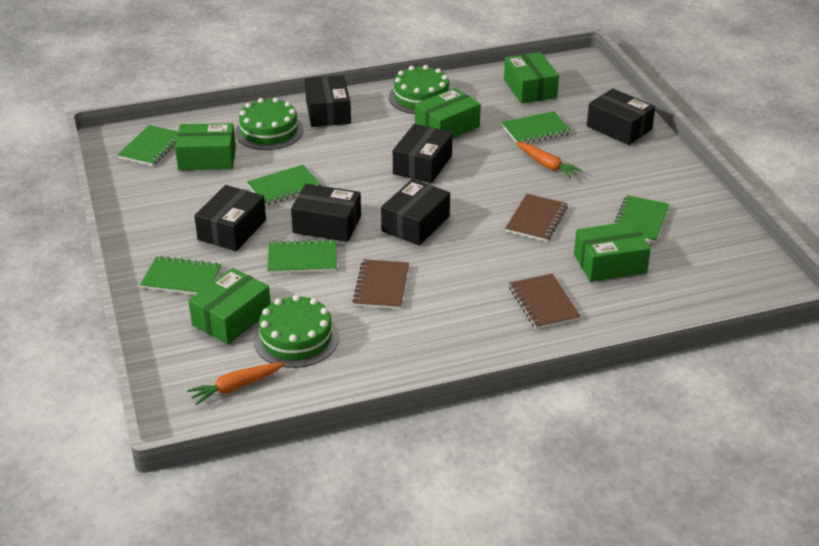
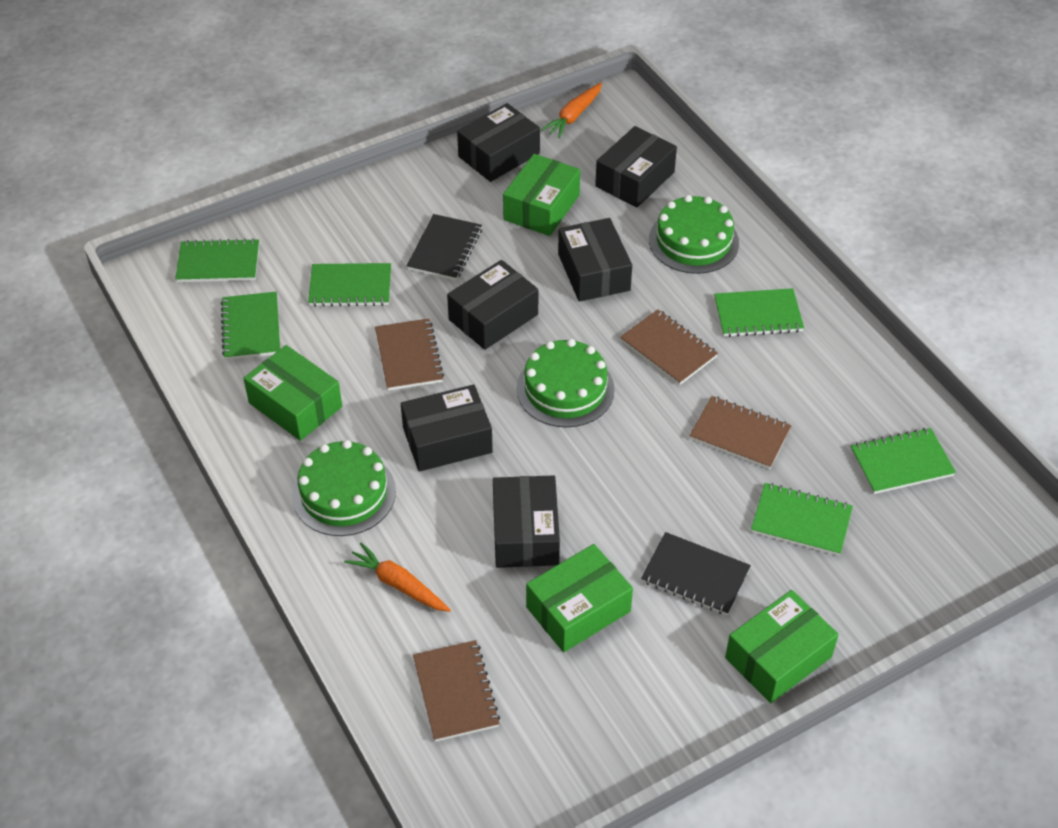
black notebook: 0 -> 2
brown notebook: 3 -> 4
green box: 5 -> 4

